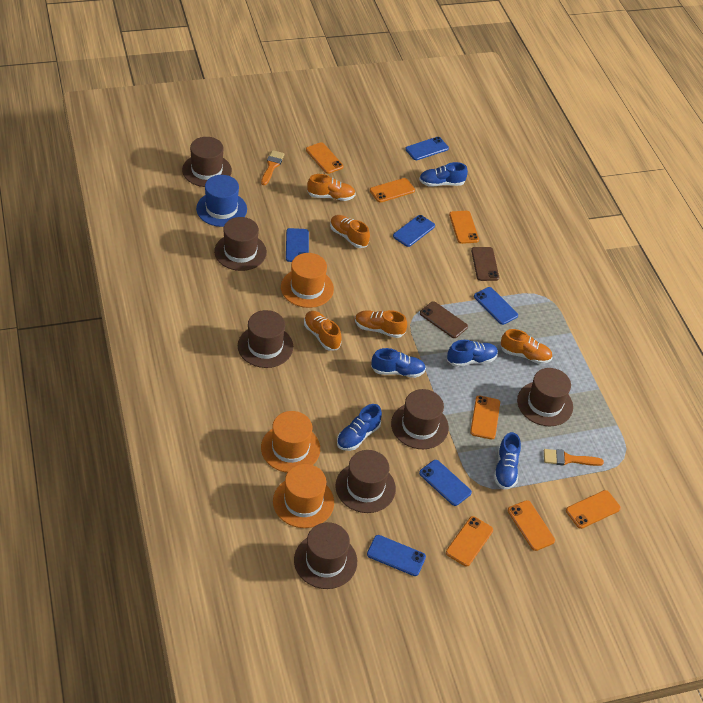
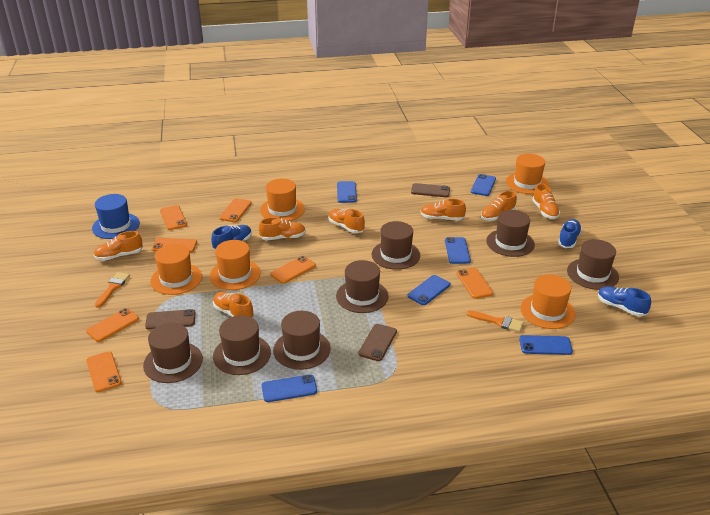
blue shoe: 5 -> 3
brown phone: 2 -> 3
orange hat: 3 -> 5
orange shoe: 5 -> 7

